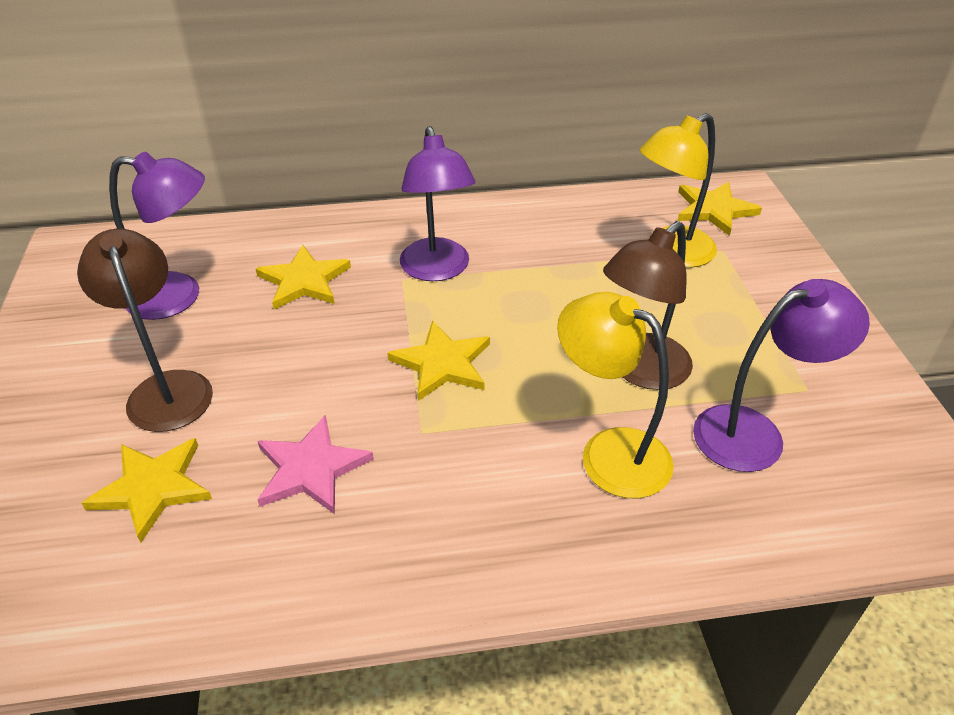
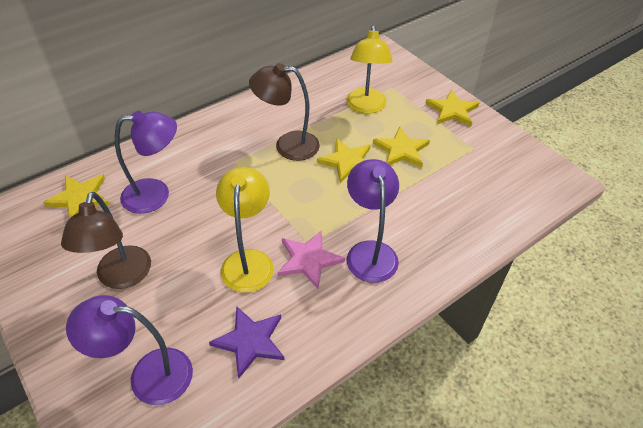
purple star: 0 -> 1

